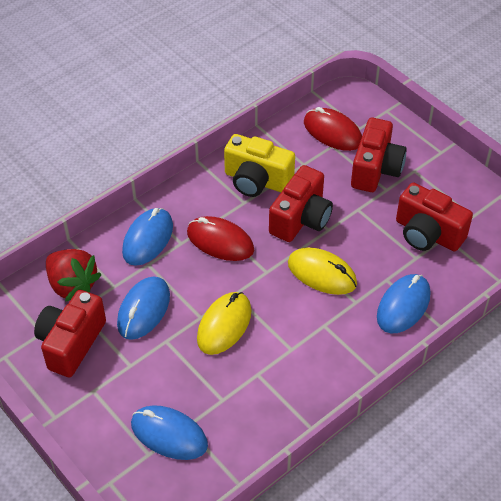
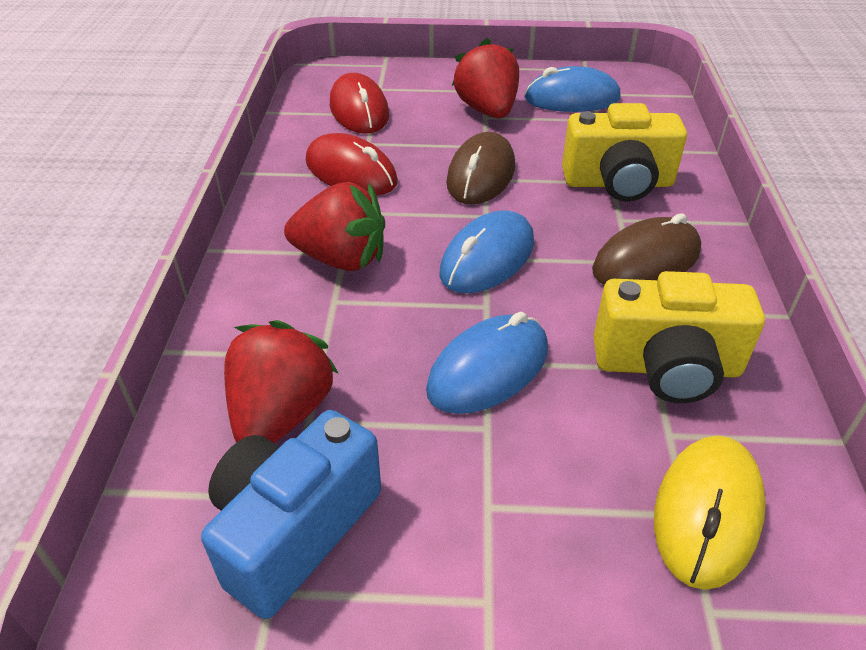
blue camera: 0 -> 1
blue mouse: 4 -> 3
brown mouse: 0 -> 2
red camera: 4 -> 0
red strawberry: 1 -> 3
yellow camera: 1 -> 2
yellow mouse: 2 -> 1

